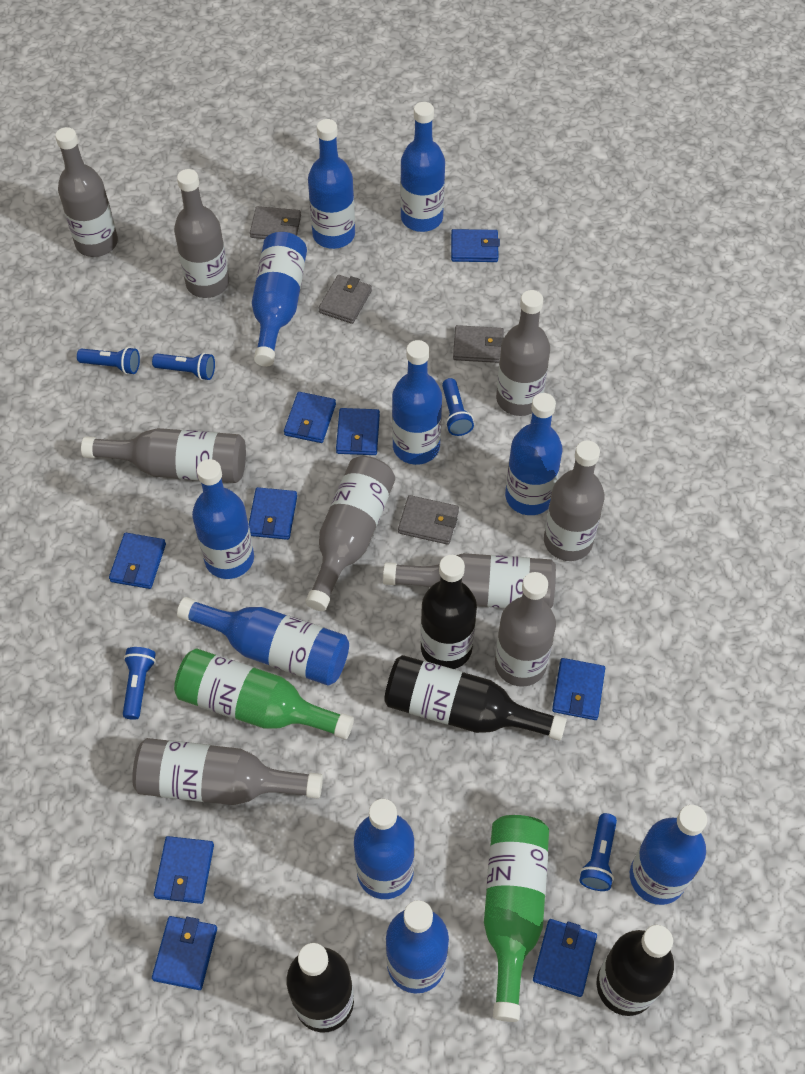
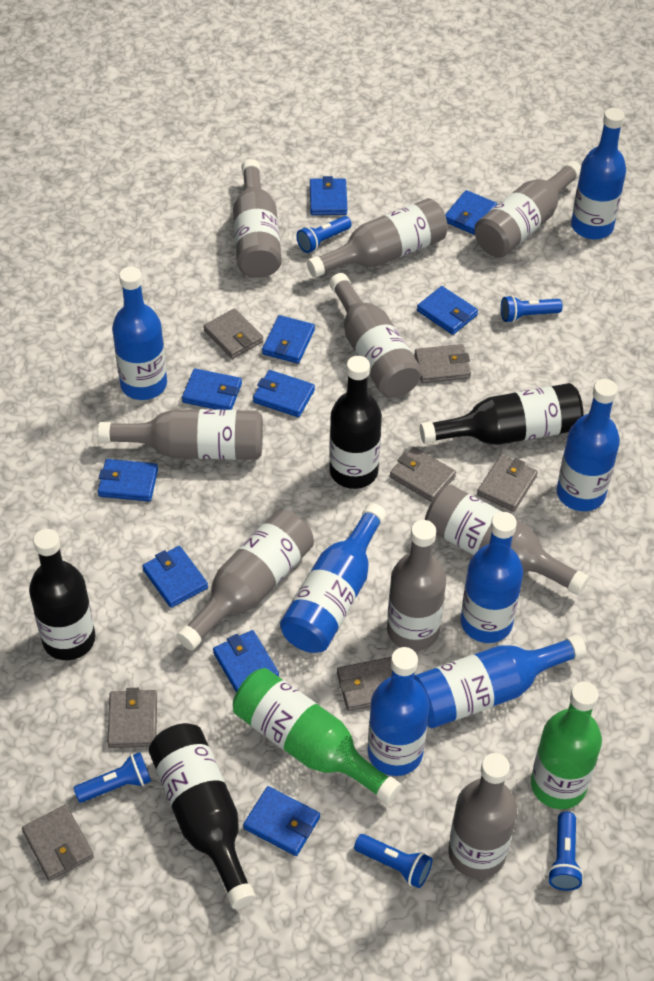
blue bottle: 10 -> 7
blue wallet: 9 -> 10
grey wallet: 4 -> 7

